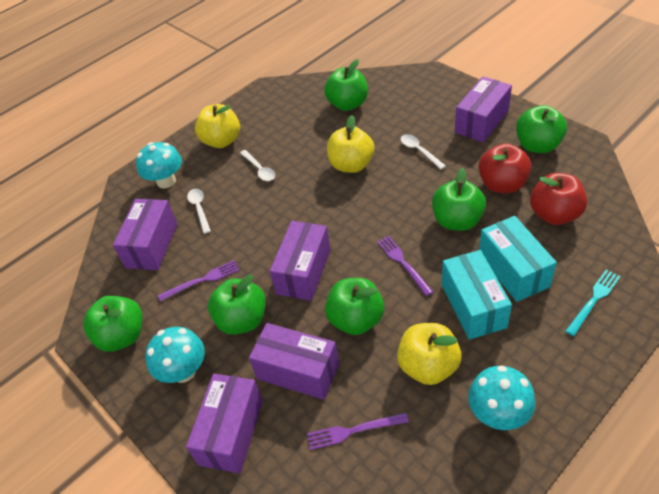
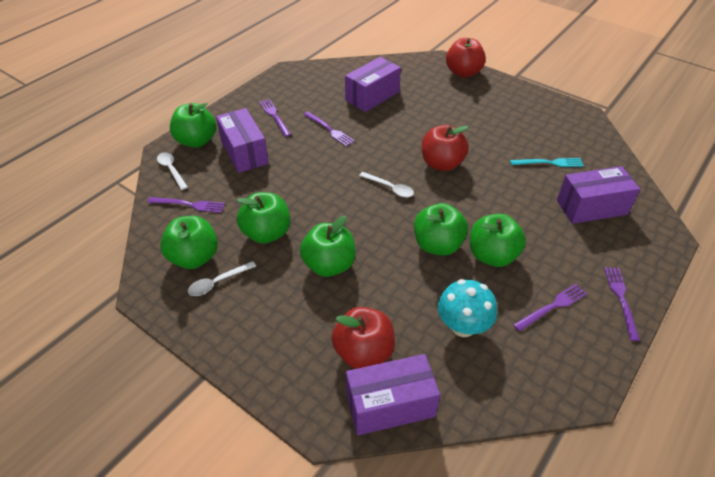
purple box: 5 -> 4
purple fork: 3 -> 5
red apple: 2 -> 3
turquoise box: 2 -> 0
turquoise mushroom: 3 -> 1
yellow apple: 3 -> 0

